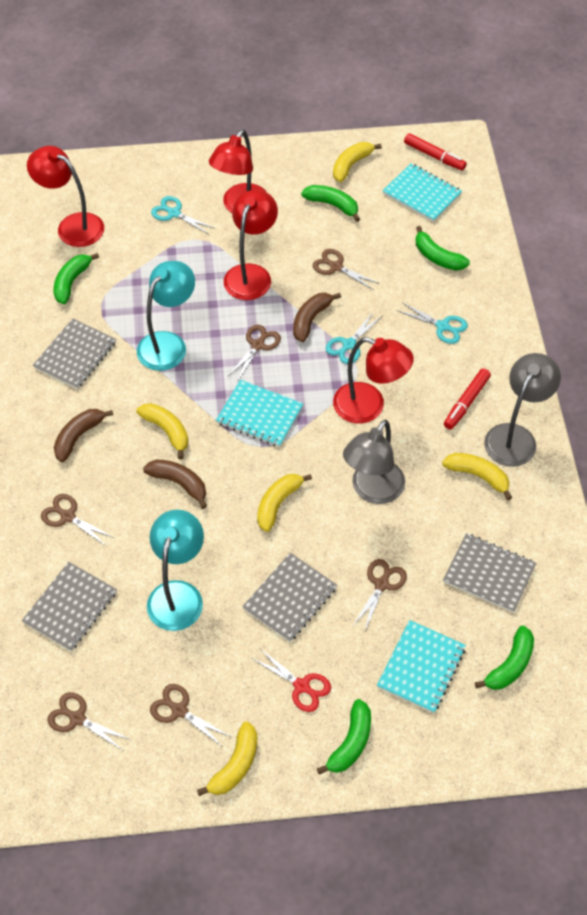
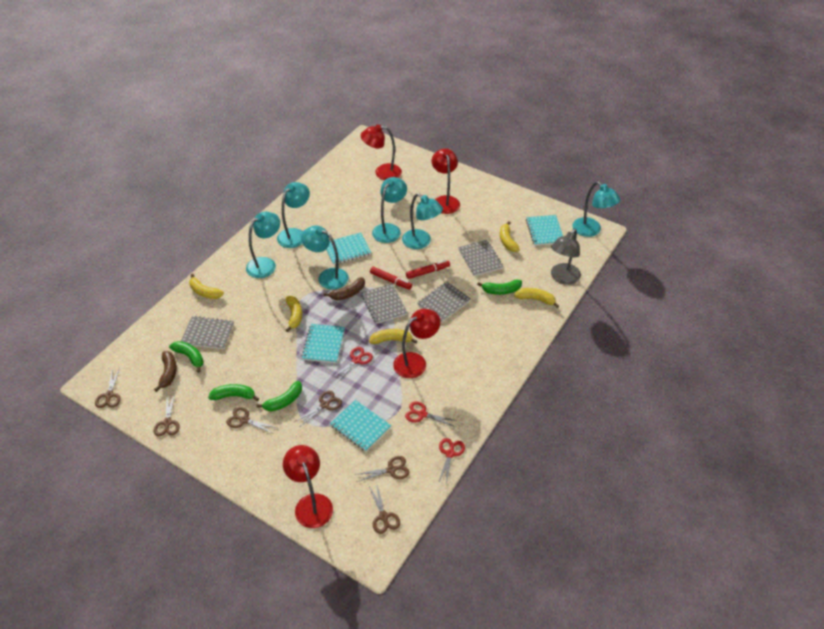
brown banana: 3 -> 2
green banana: 5 -> 4
grey lamp: 2 -> 1
red scissors: 1 -> 3
turquoise lamp: 2 -> 6
turquoise notebook: 3 -> 4
turquoise scissors: 3 -> 0

